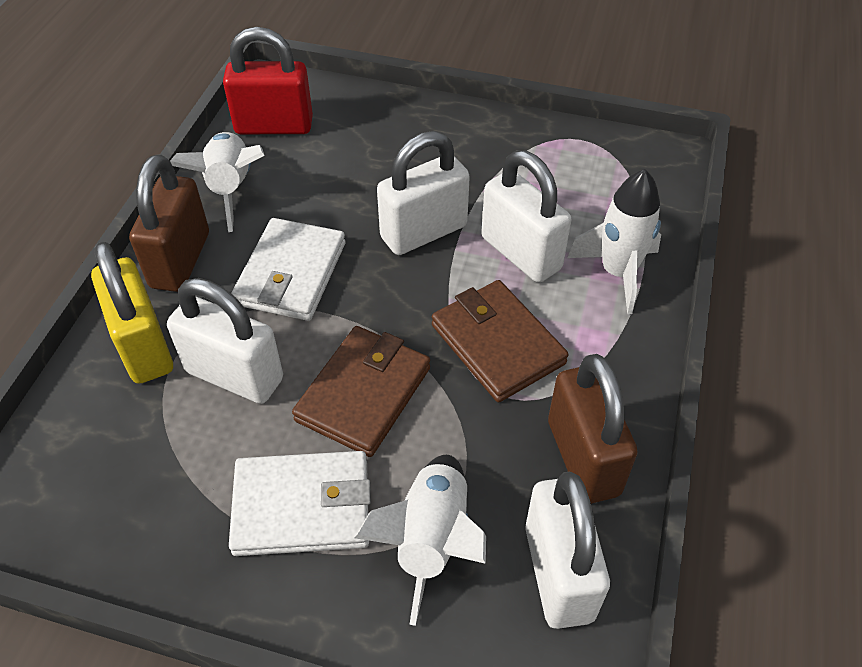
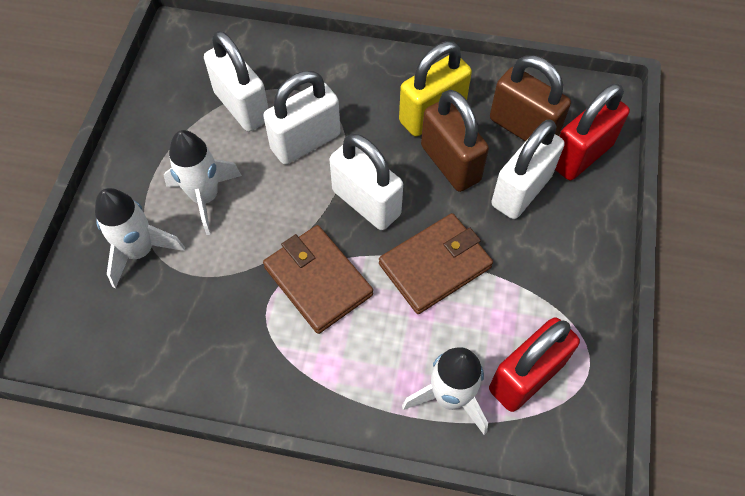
red padlock: 1 -> 2
white wallet: 2 -> 0

